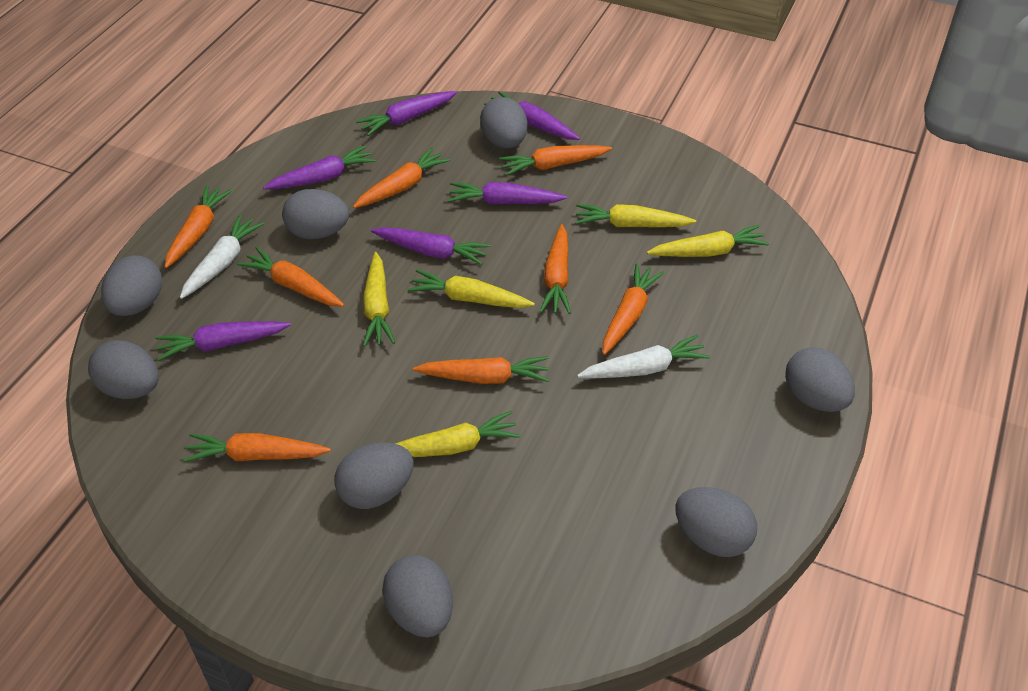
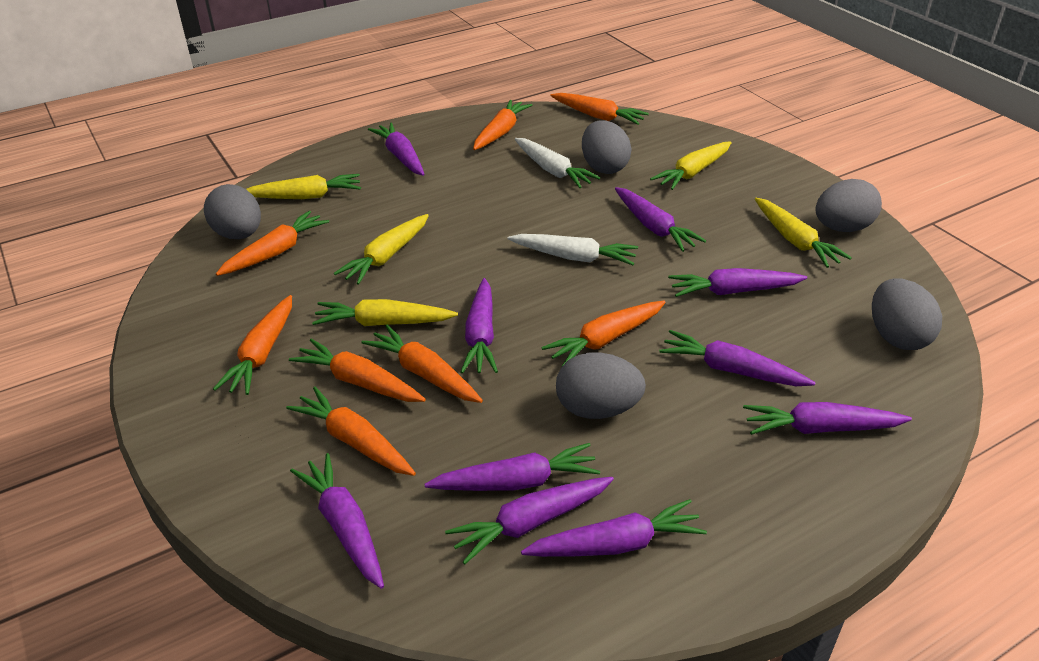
grey egg: 8 -> 5
purple carrot: 6 -> 10

